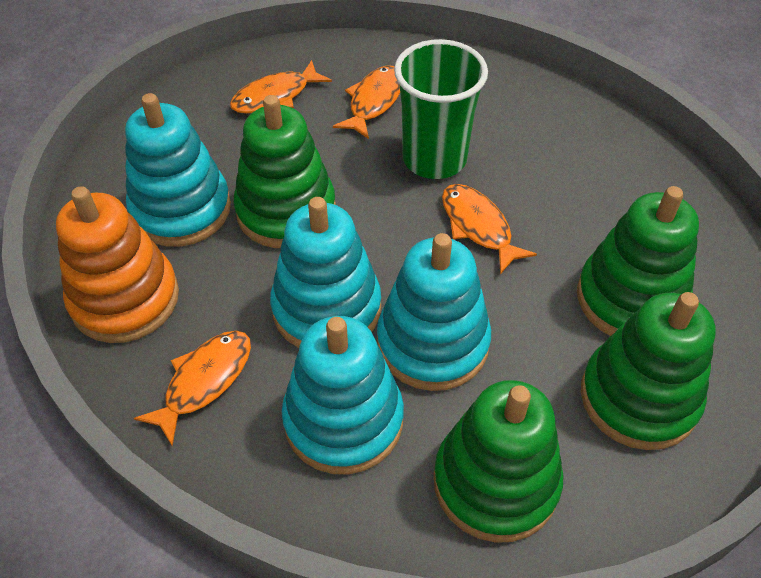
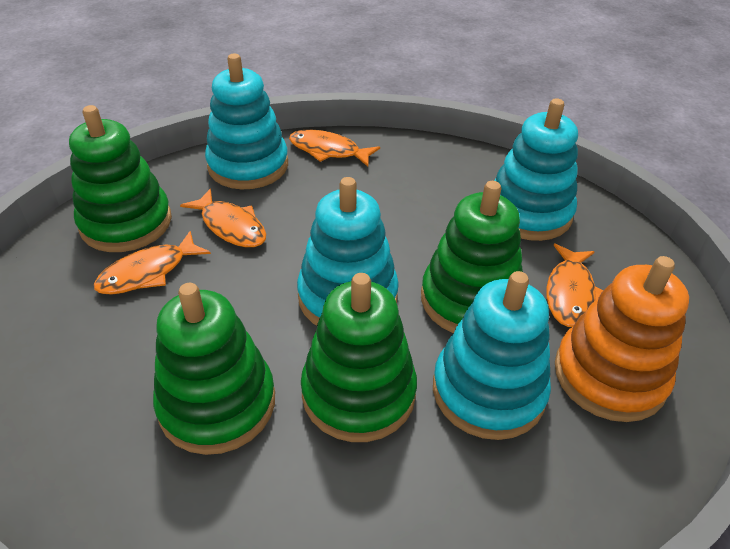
green cup: 1 -> 0

